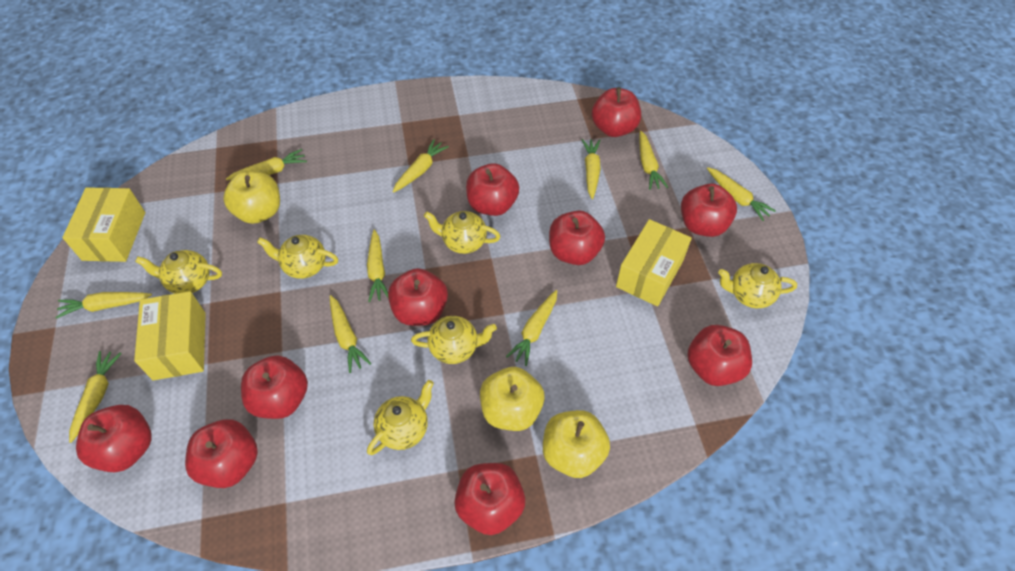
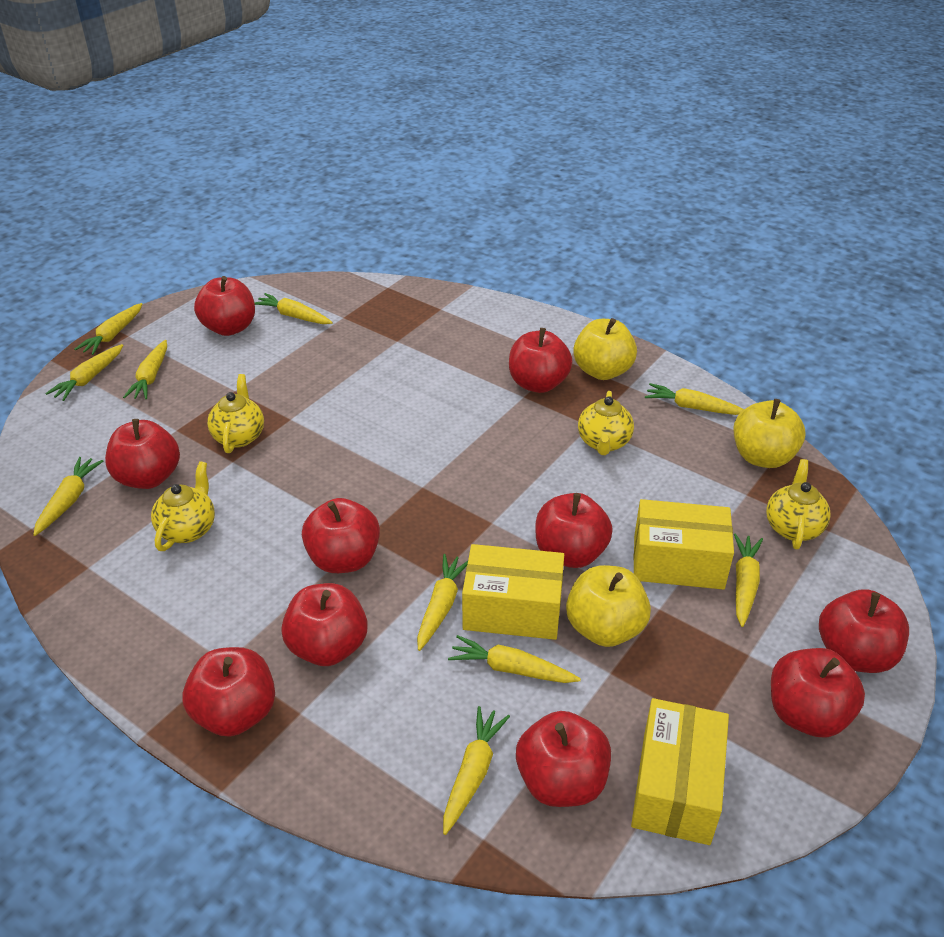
yellow teapot: 6 -> 4

